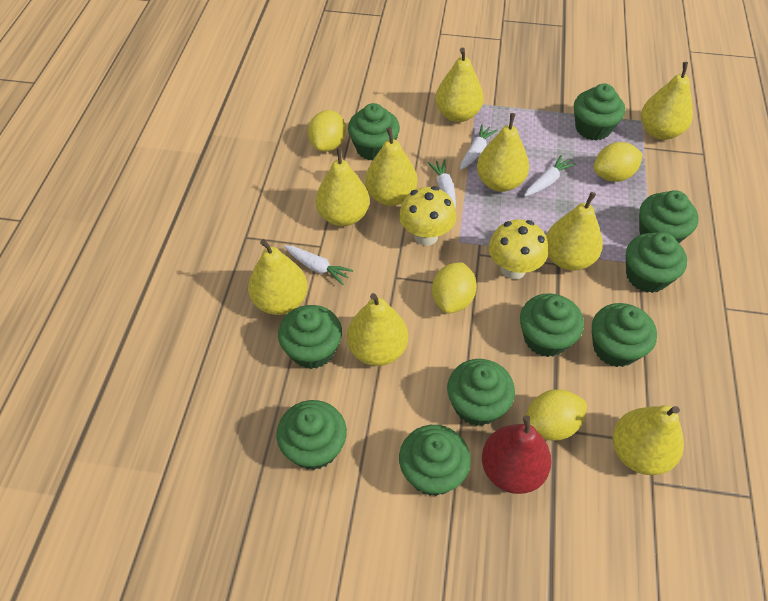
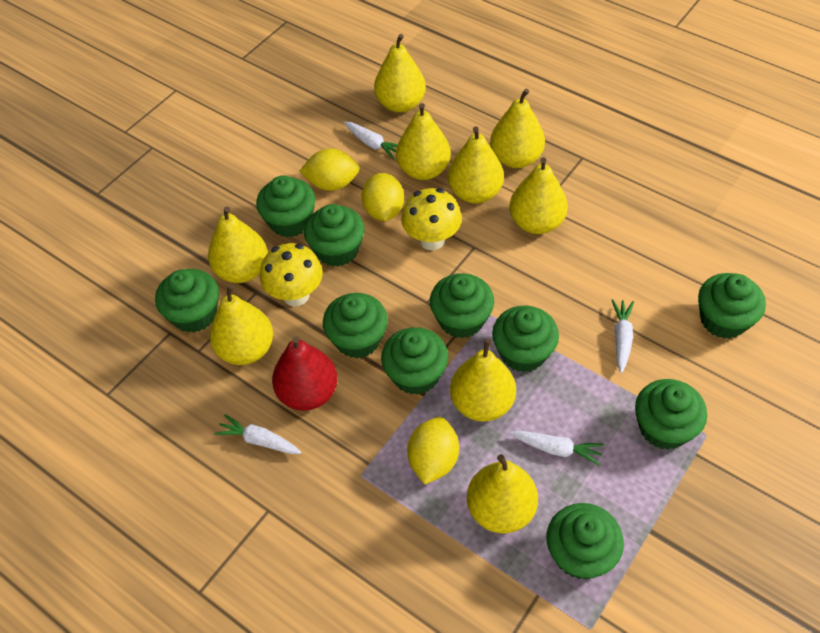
yellow lemon: 4 -> 3

